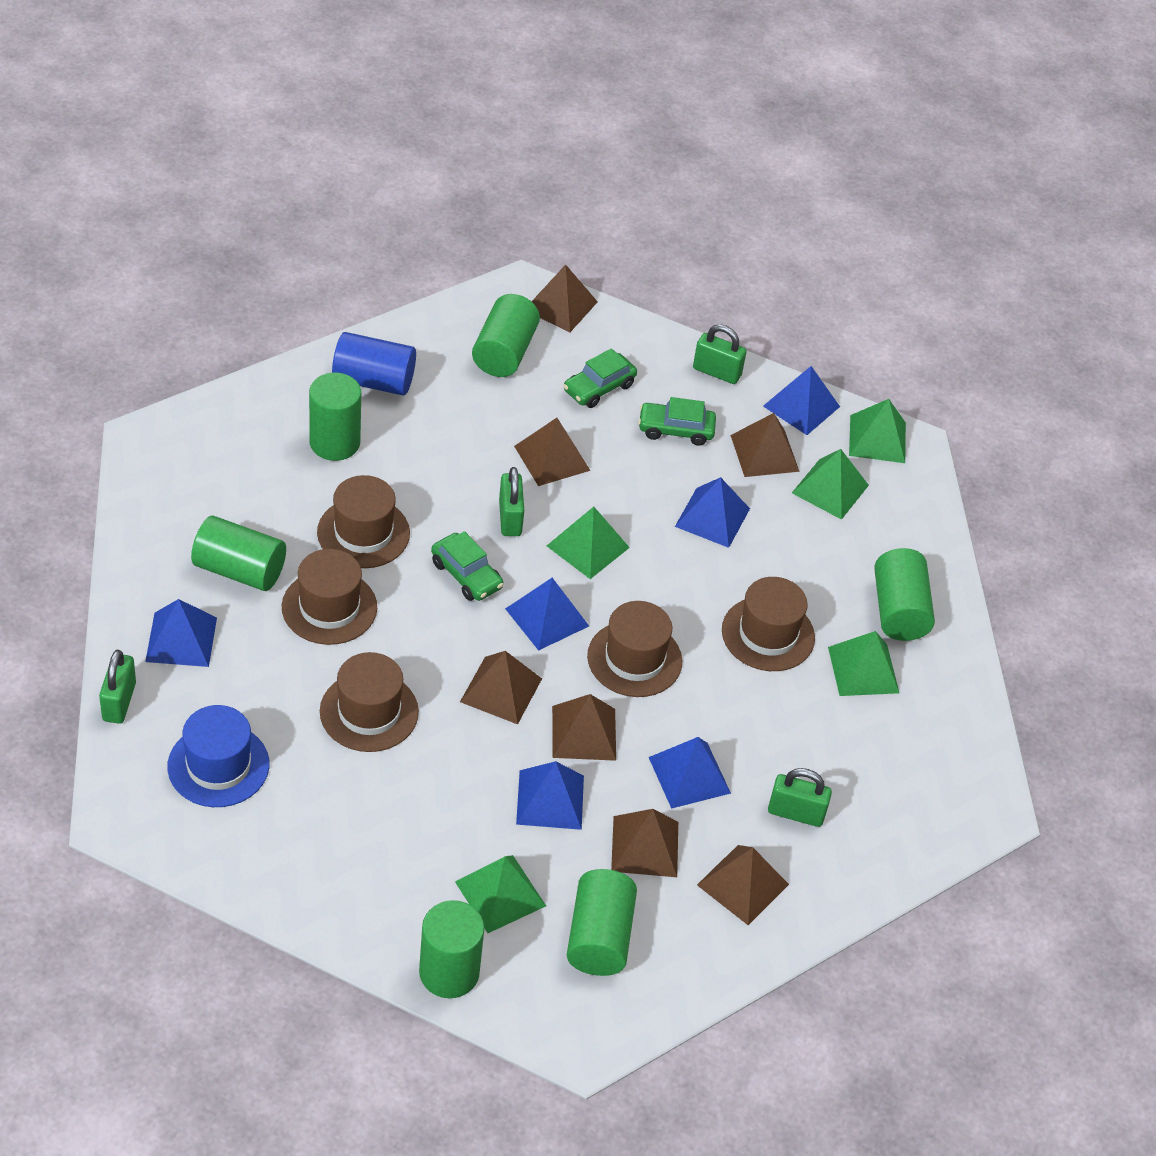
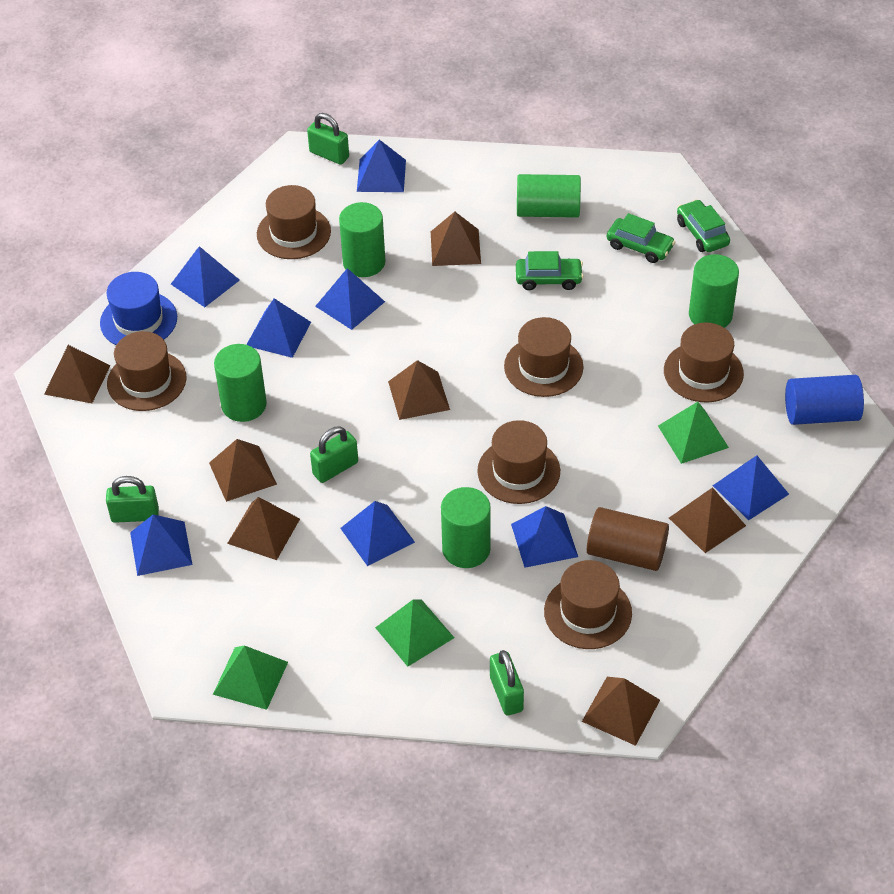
blue pyramid: 6 -> 8
brown cylinder: 0 -> 1
brown hat: 5 -> 6
green cylinder: 6 -> 5
green pyramid: 5 -> 3

